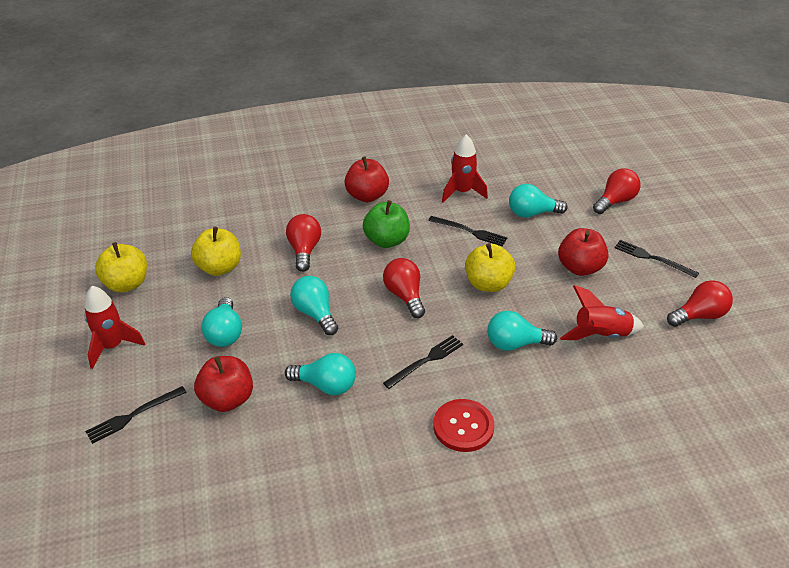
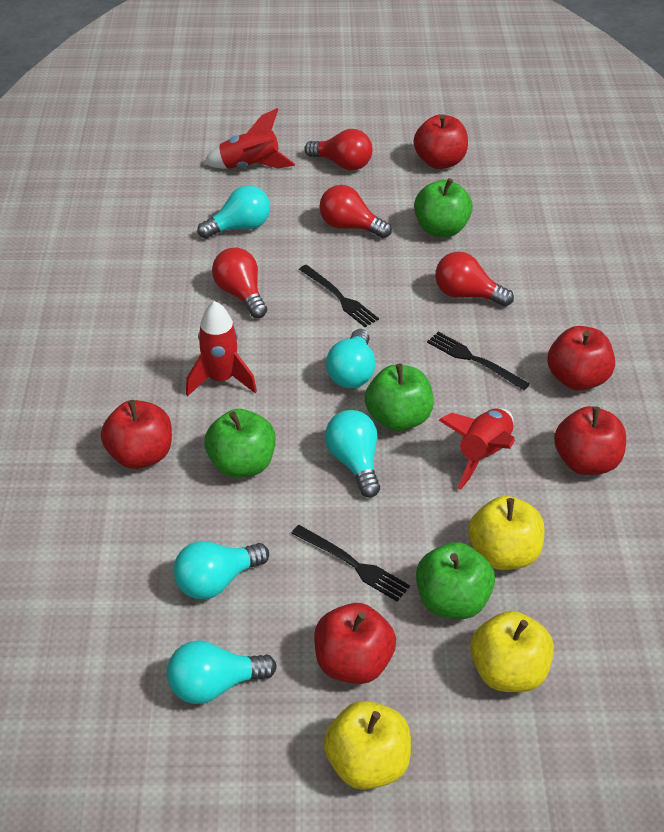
black fork: 4 -> 3
green apple: 1 -> 4
red apple: 3 -> 5
red button: 1 -> 0

